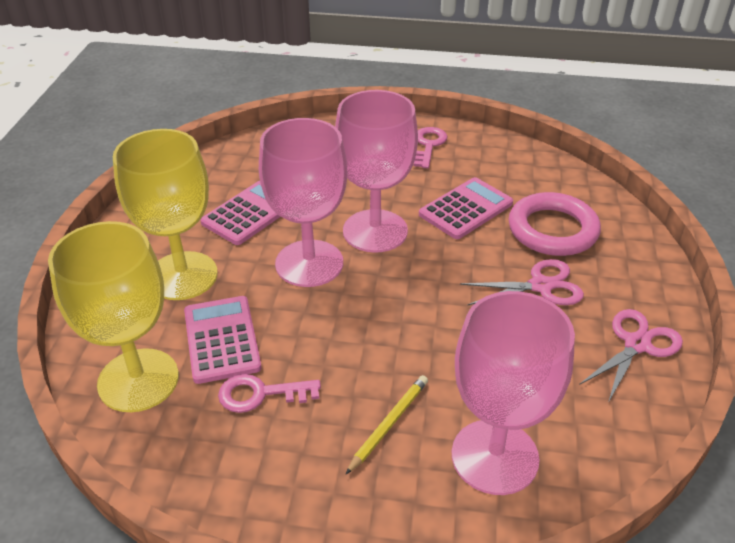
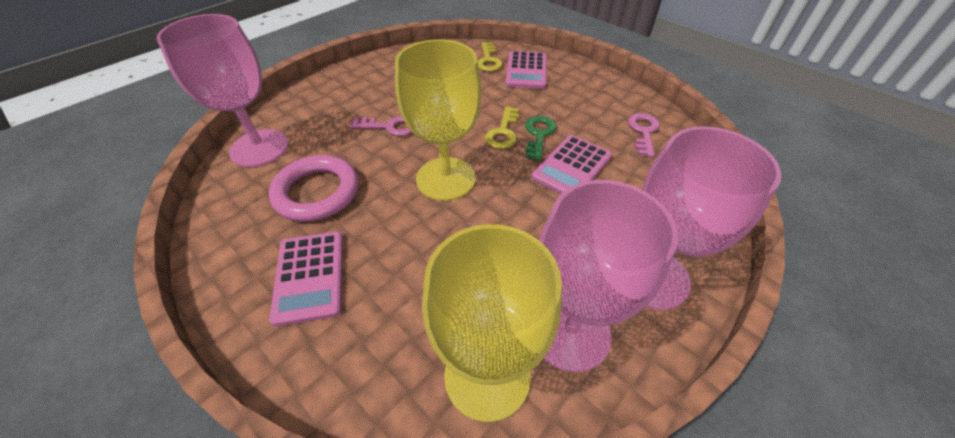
green key: 0 -> 1
pink scissors: 2 -> 0
yellow key: 0 -> 2
yellow pencil: 1 -> 0

